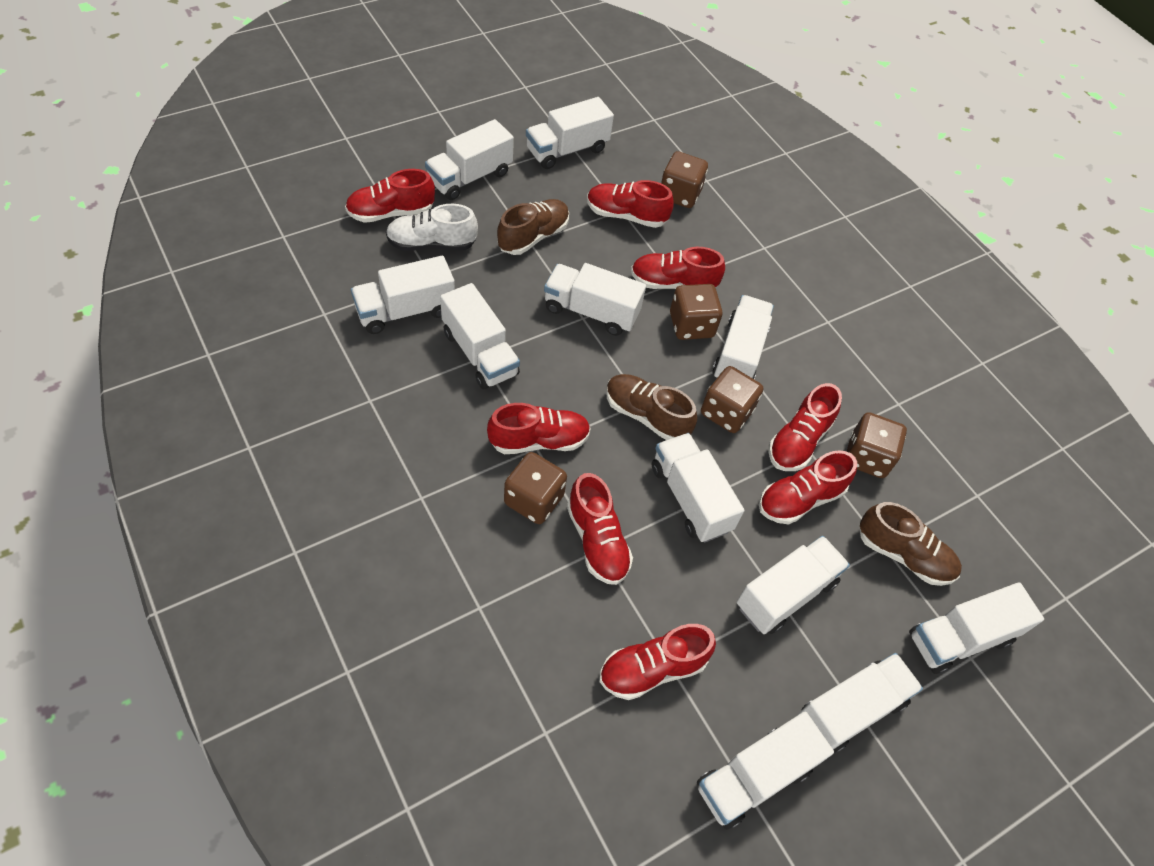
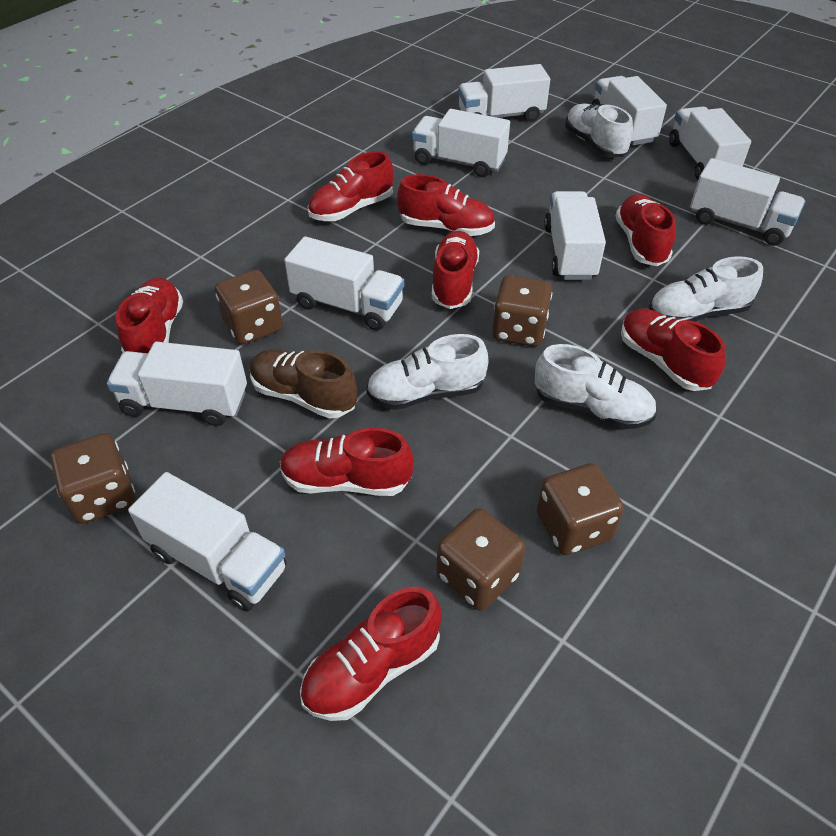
brown shoe: 3 -> 1
white shoe: 1 -> 4
white truck: 11 -> 9

